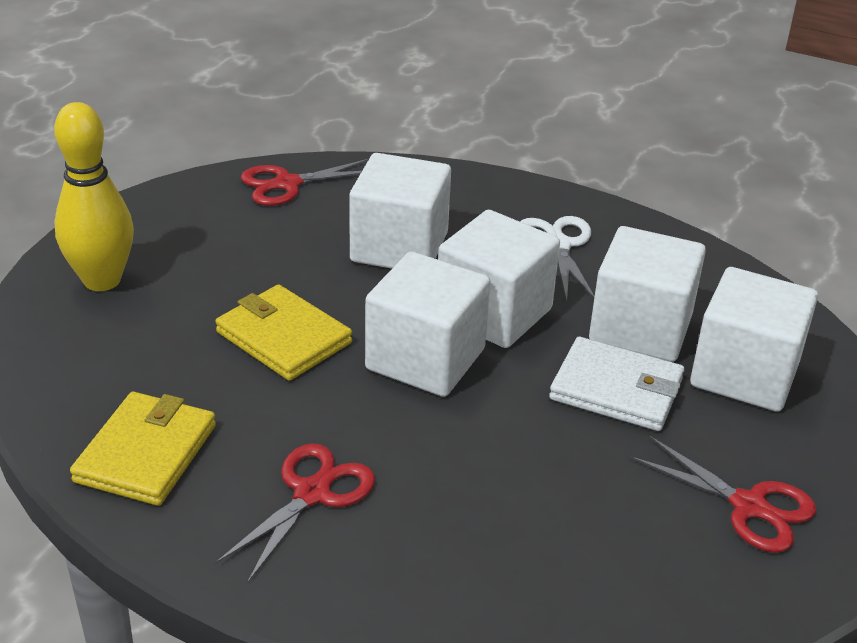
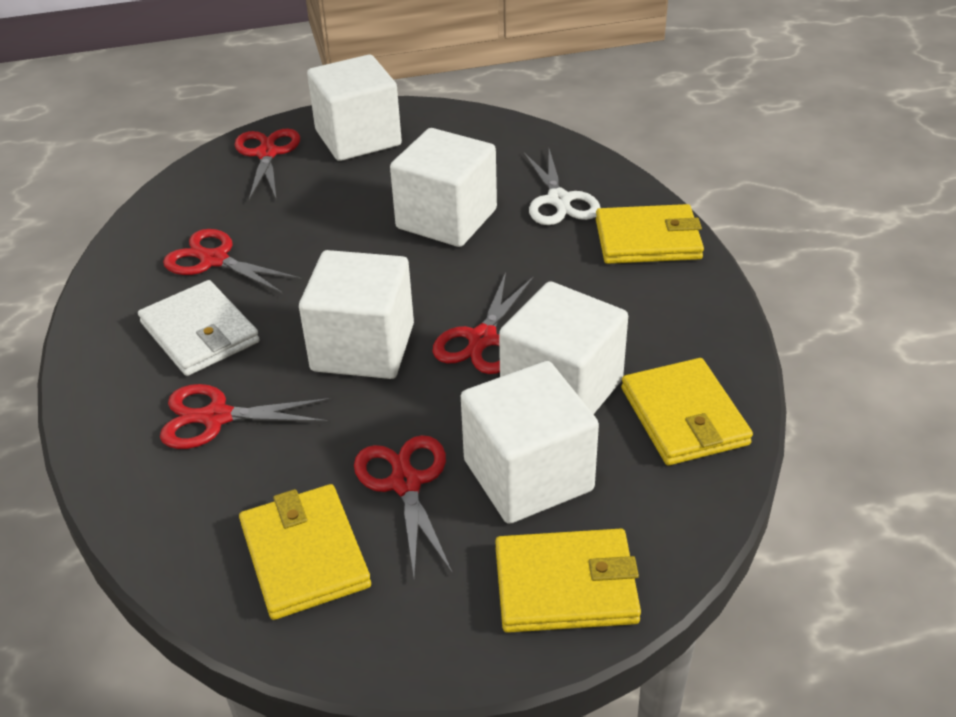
red scissors: 3 -> 5
yellow bowling pin: 1 -> 0
yellow wallet: 2 -> 4

